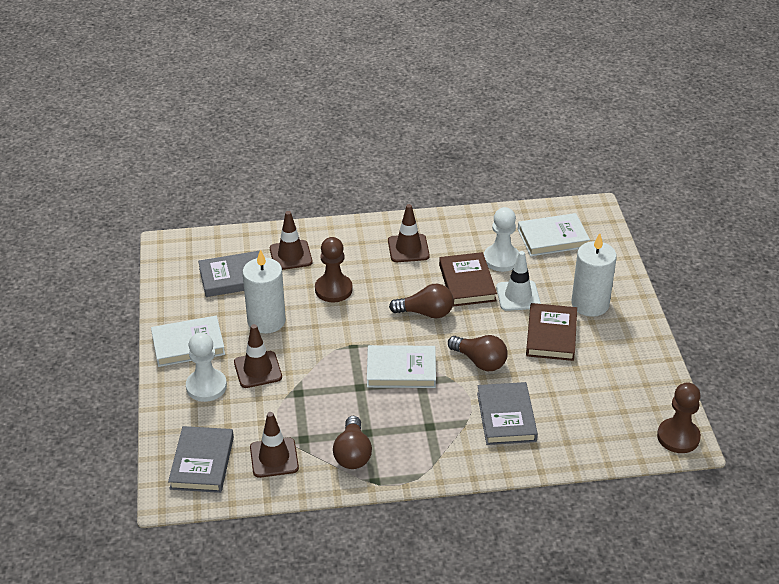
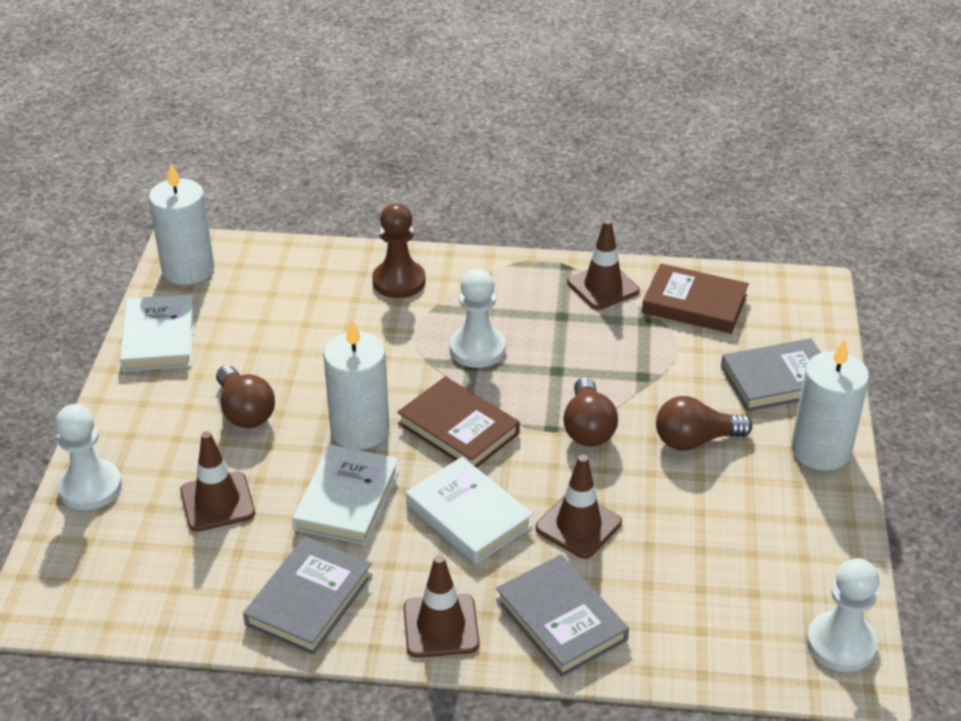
brown pawn: 2 -> 1
white candle: 2 -> 3
white pawn: 2 -> 3
white traffic cone: 1 -> 0

